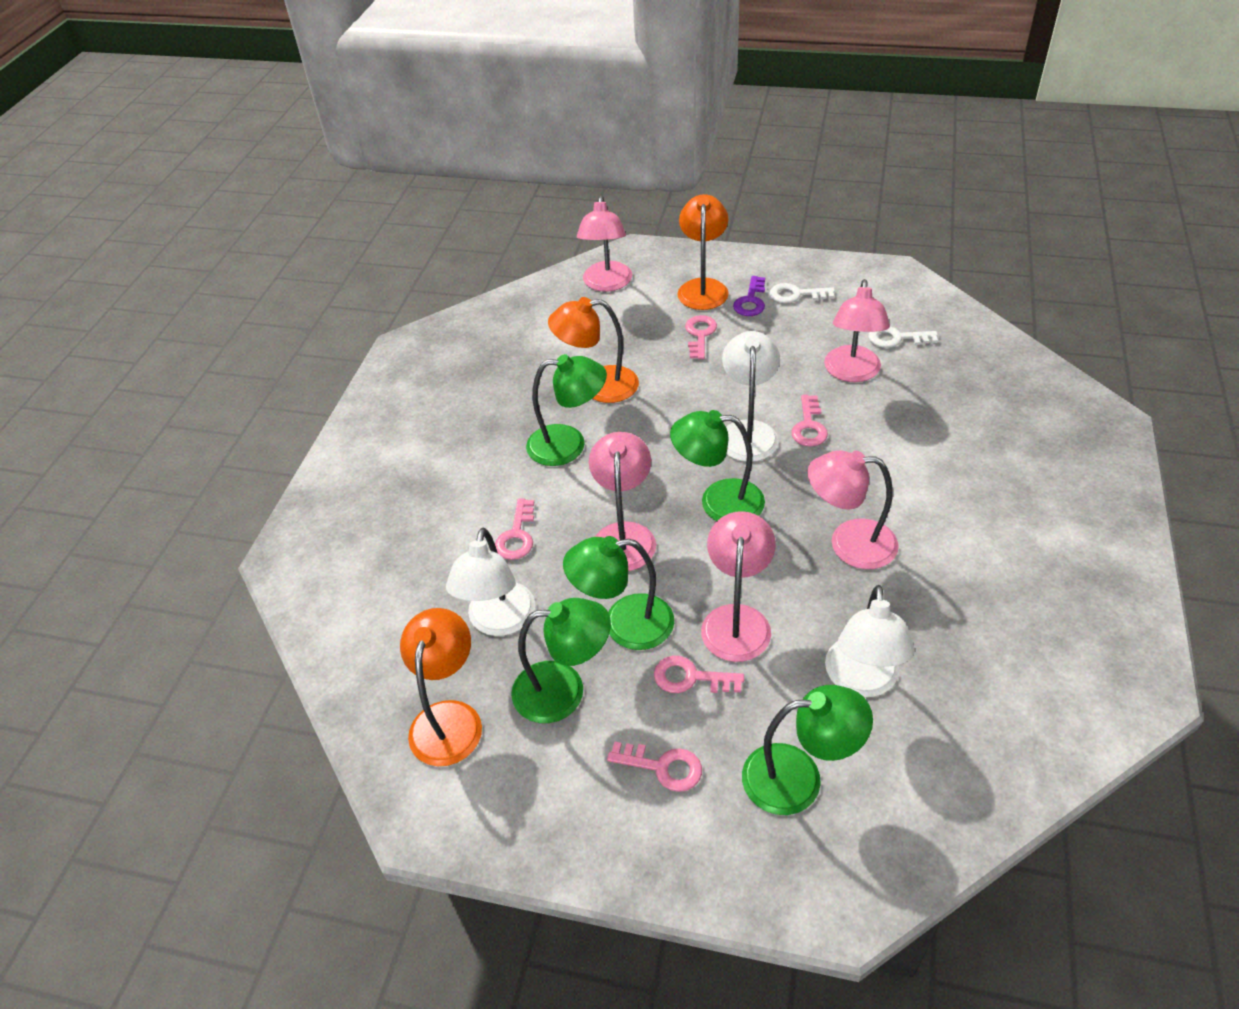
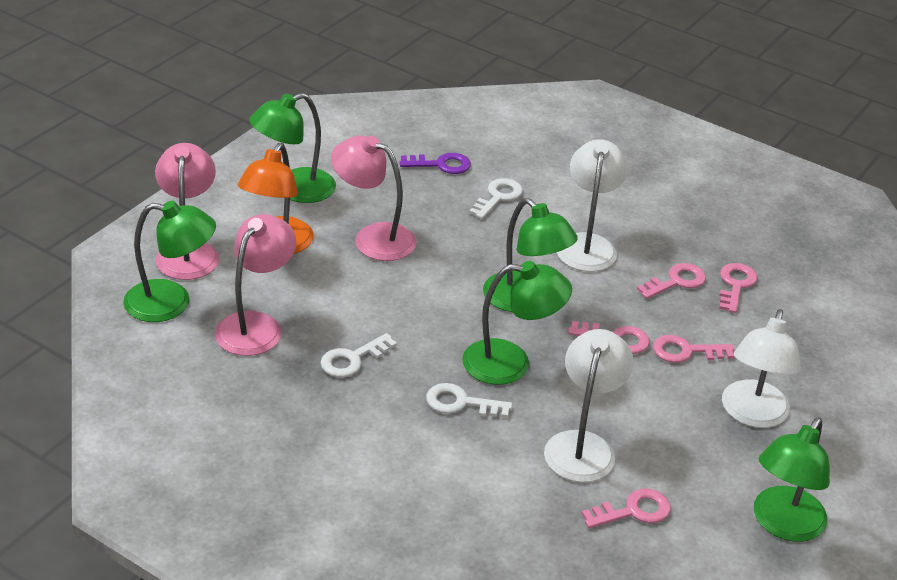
orange lamp: 3 -> 1
pink lamp: 5 -> 3
white key: 2 -> 3

